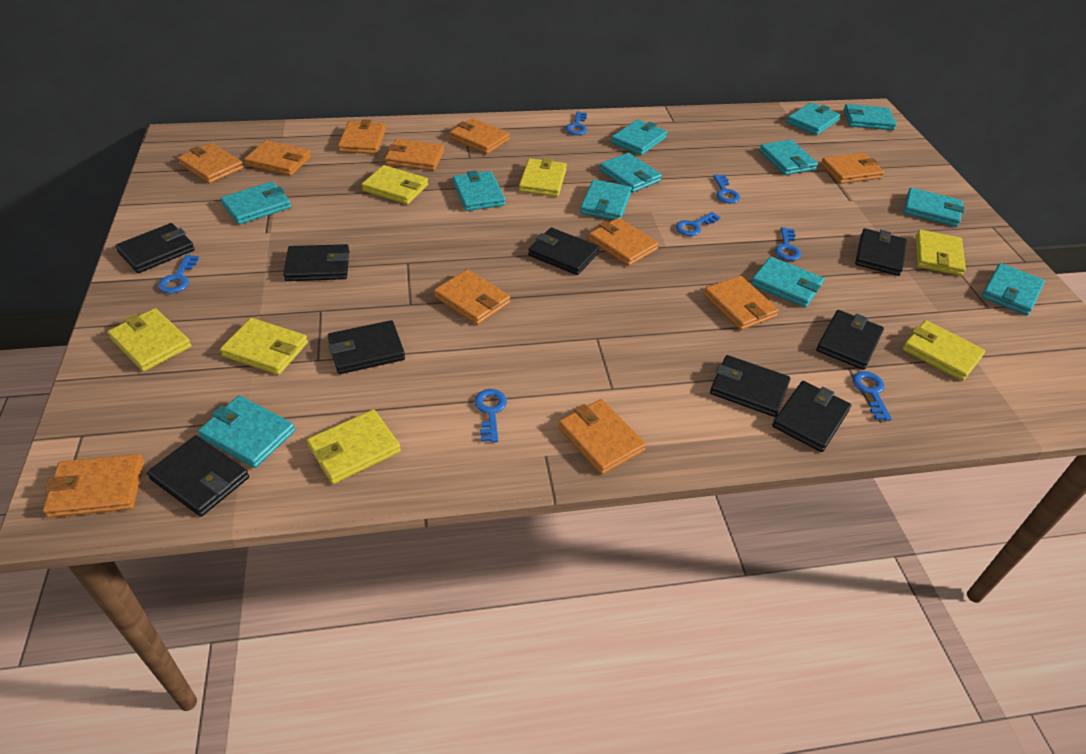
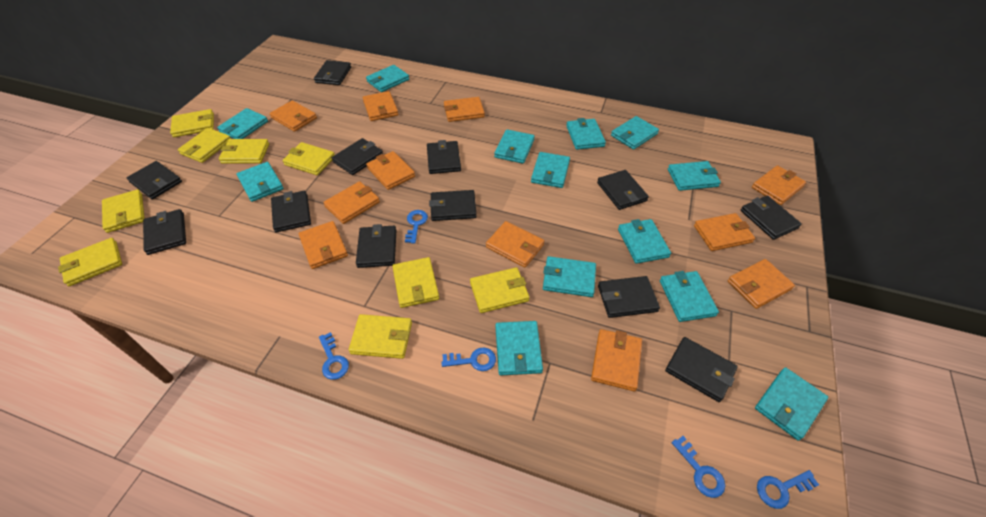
black wallet: 9 -> 12
blue key: 7 -> 5
turquoise wallet: 12 -> 13
yellow wallet: 7 -> 9

